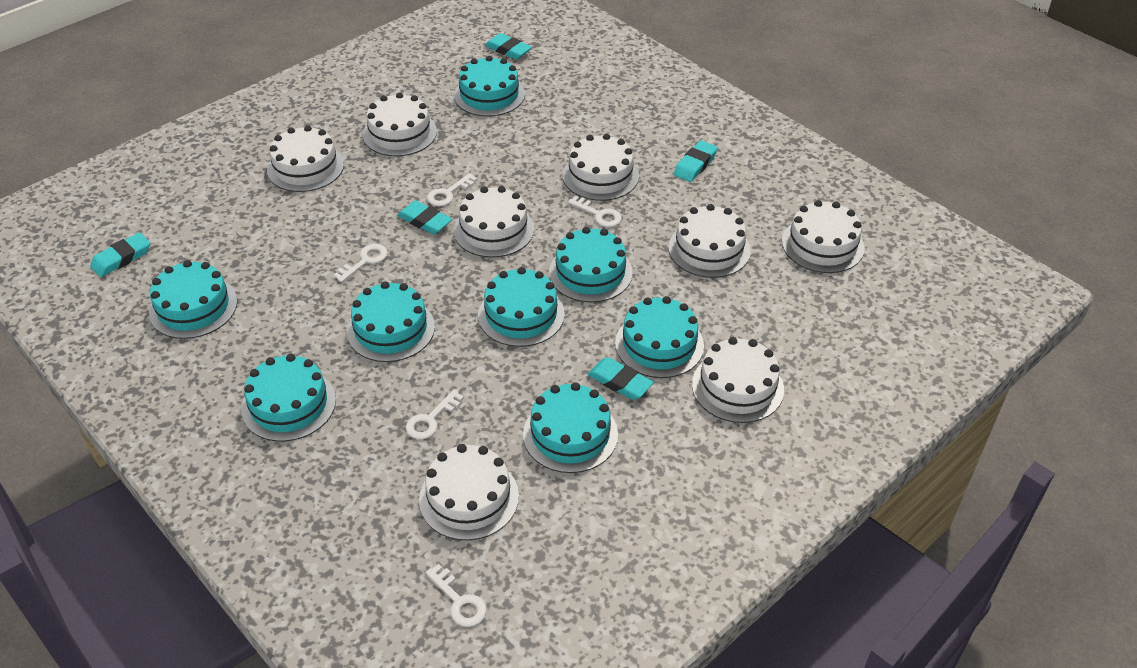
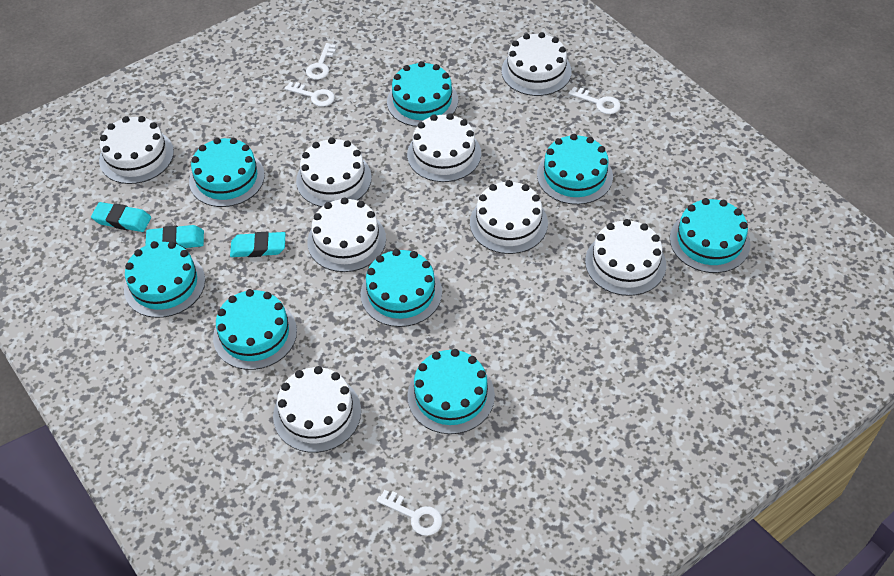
turquoise eraser: 5 -> 3
white key: 5 -> 4

